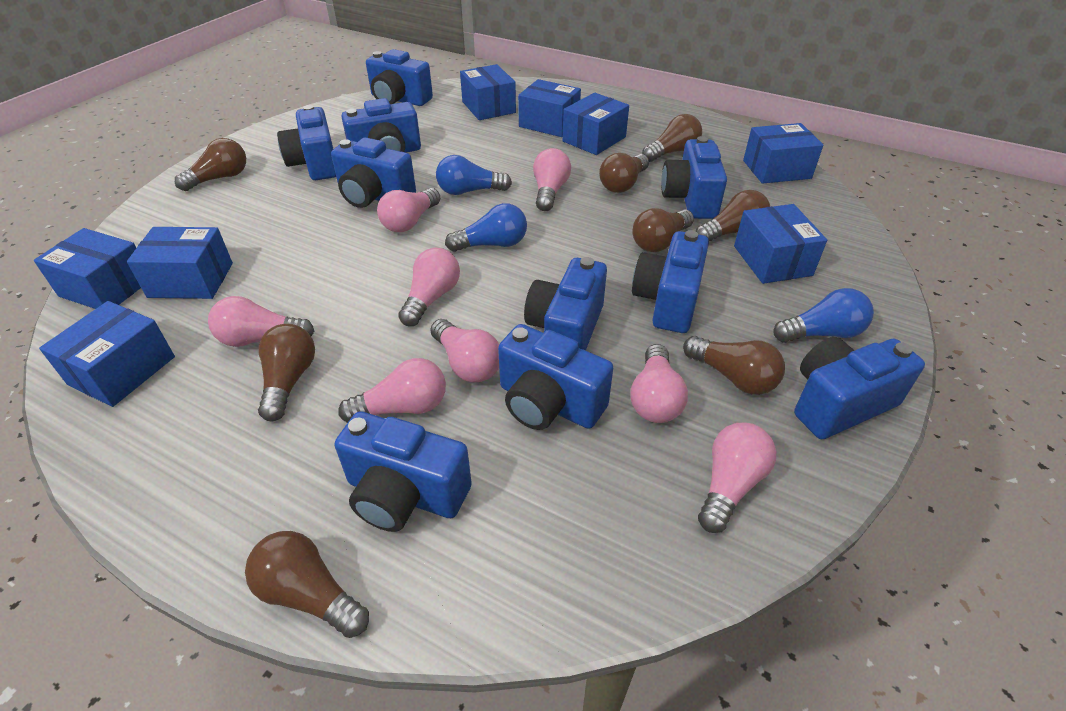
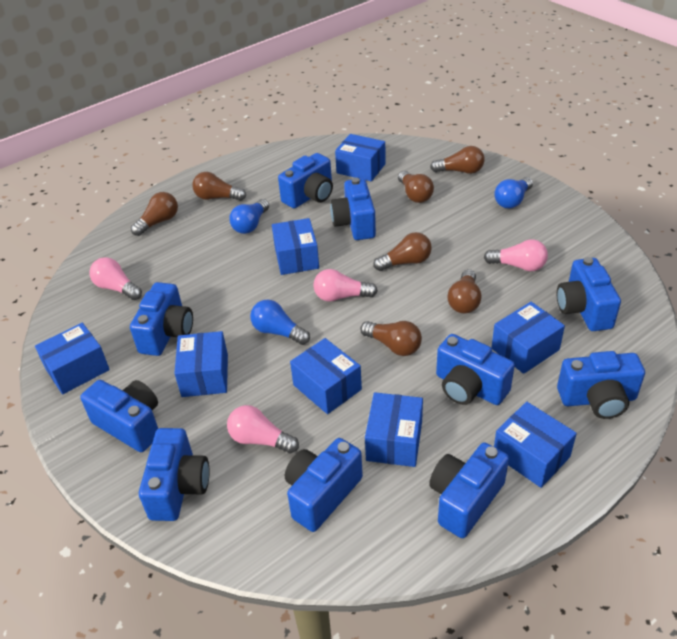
brown light bulb: 8 -> 7
pink light bulb: 8 -> 4

